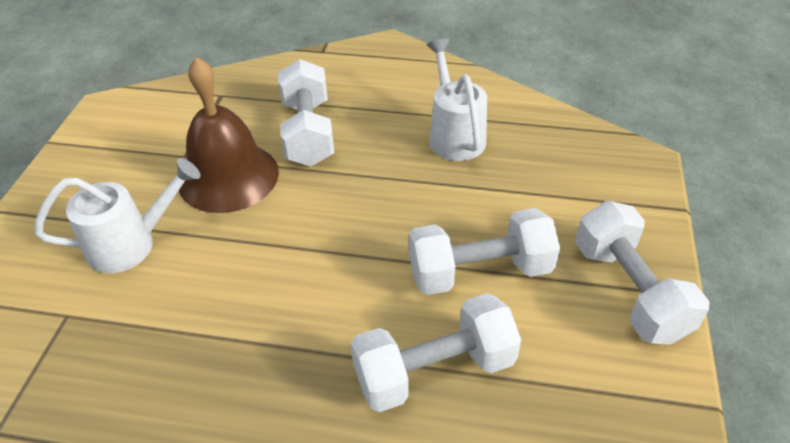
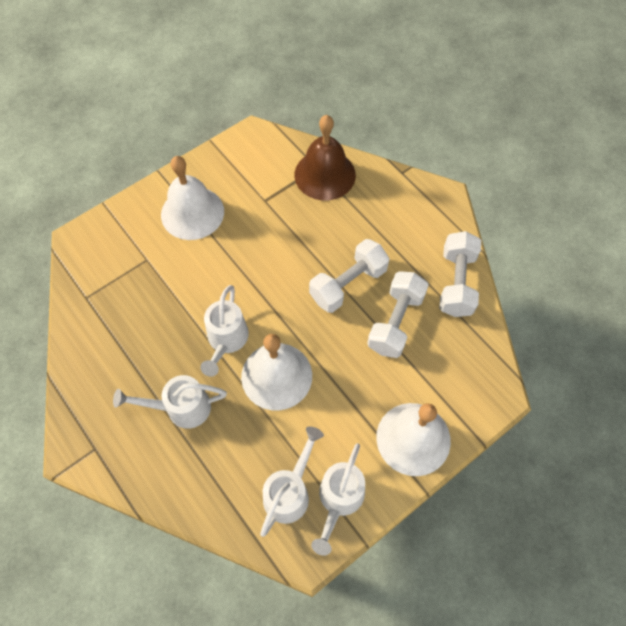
white bell: 0 -> 3
white dumbbell: 4 -> 3
white watering can: 2 -> 4

